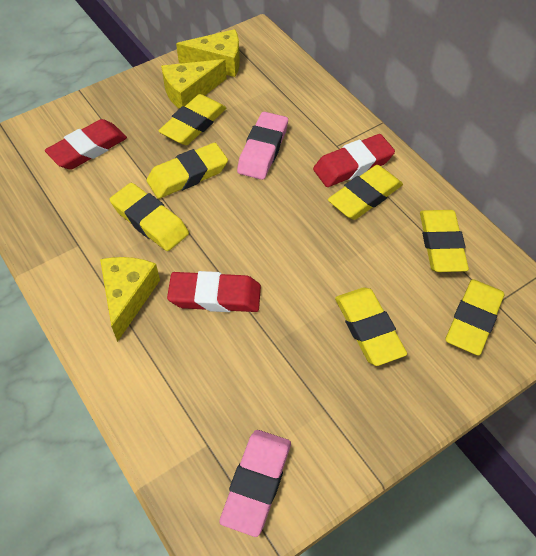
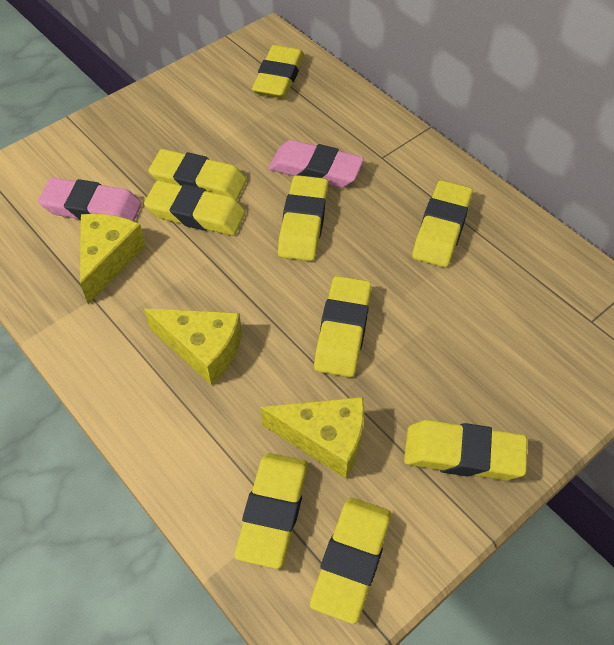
red eraser: 3 -> 0
yellow eraser: 7 -> 9

